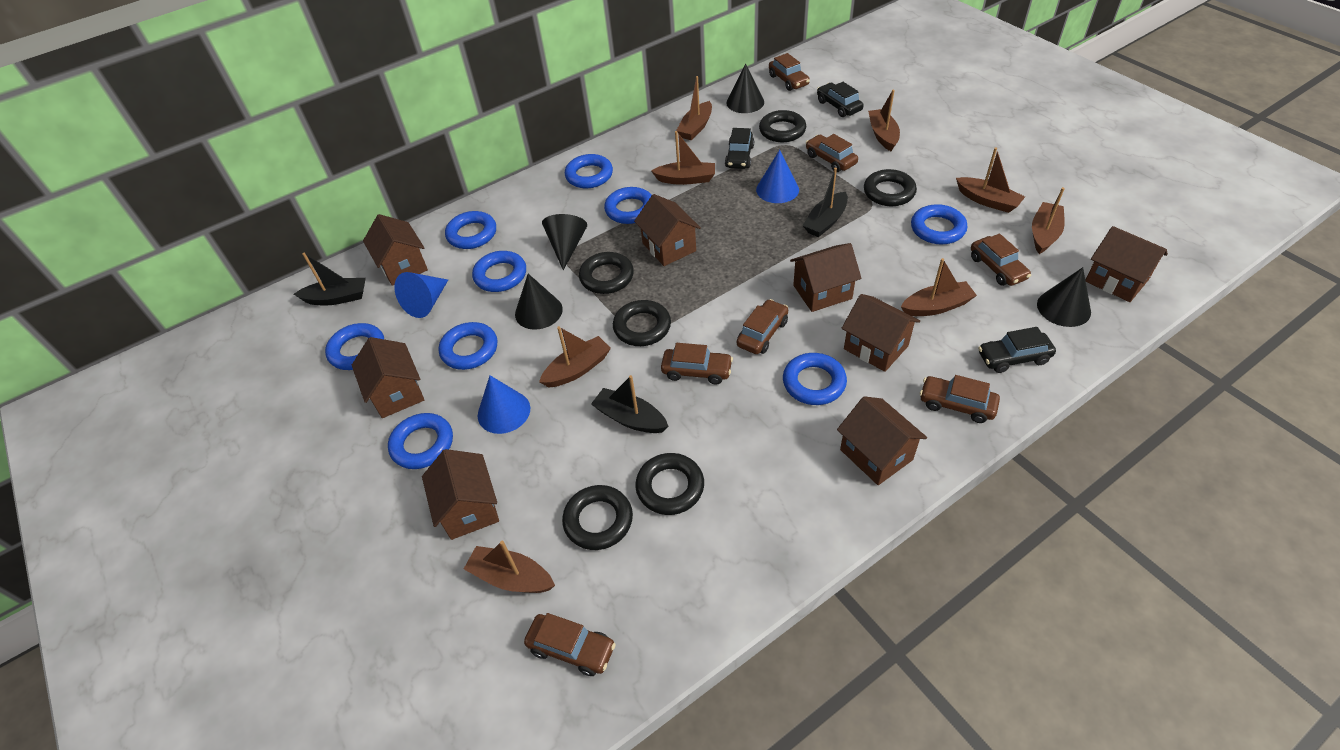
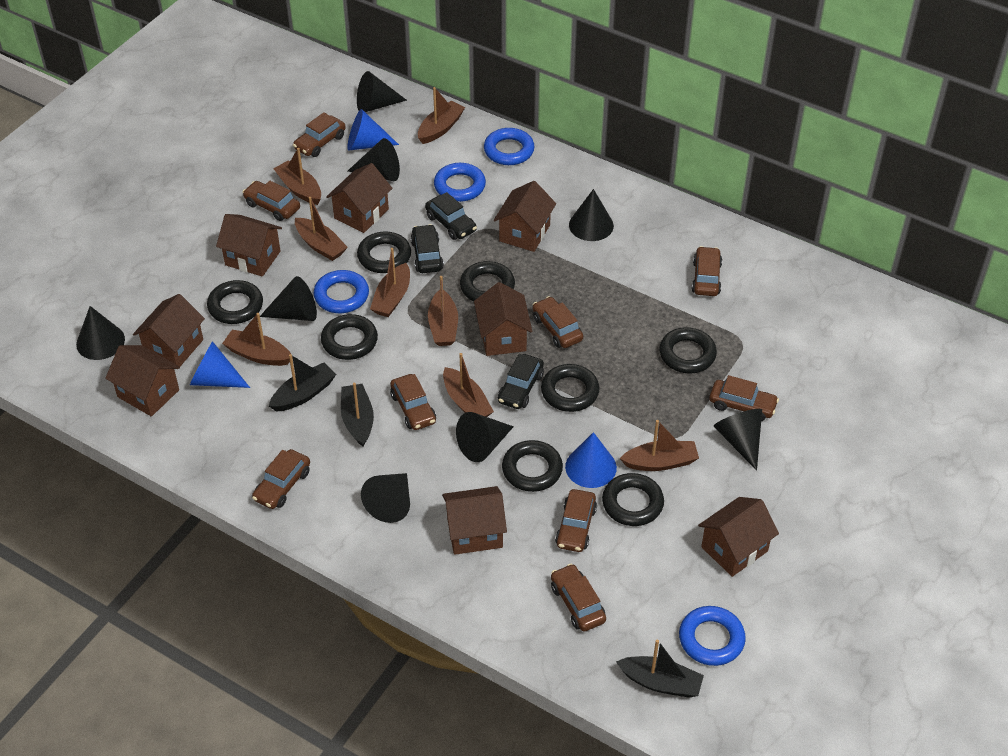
black cone: 4 -> 8
black ring: 6 -> 8
blue ring: 9 -> 4
brown car: 7 -> 9

